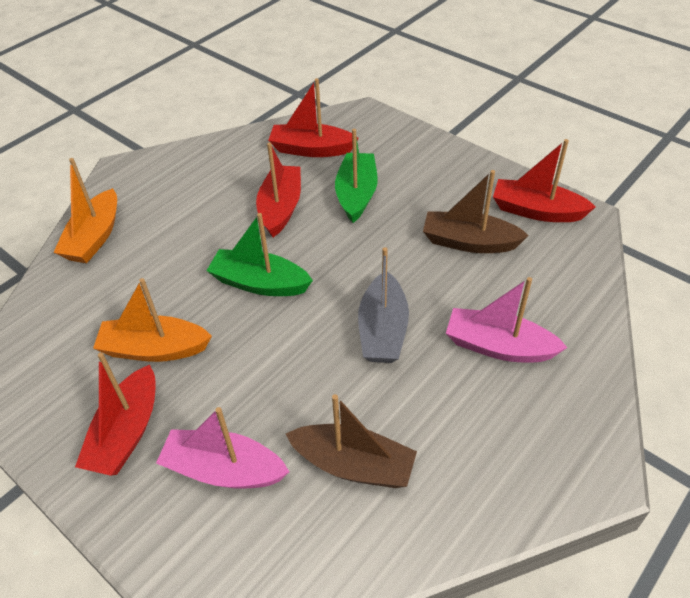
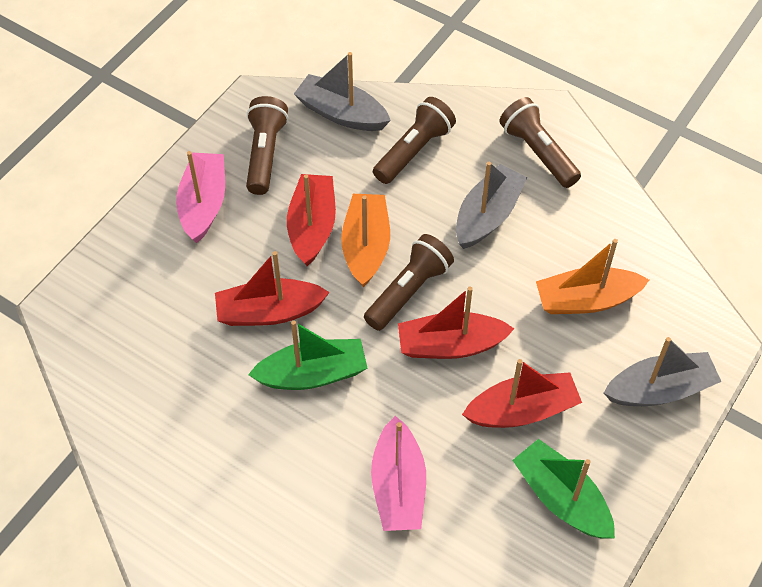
brown boat: 2 -> 0
brown flashlight: 0 -> 4
grey boat: 1 -> 3

